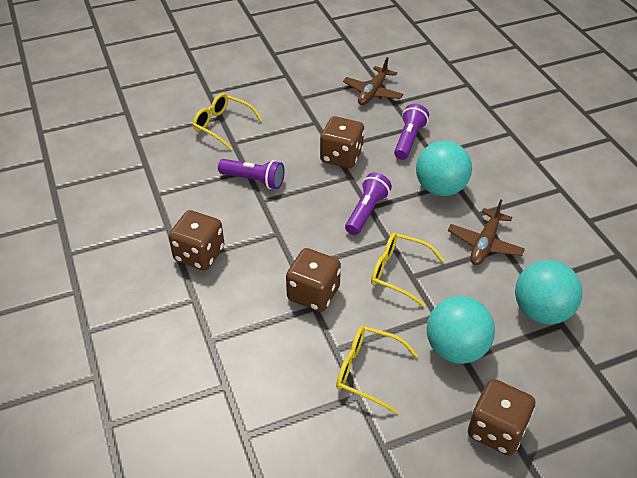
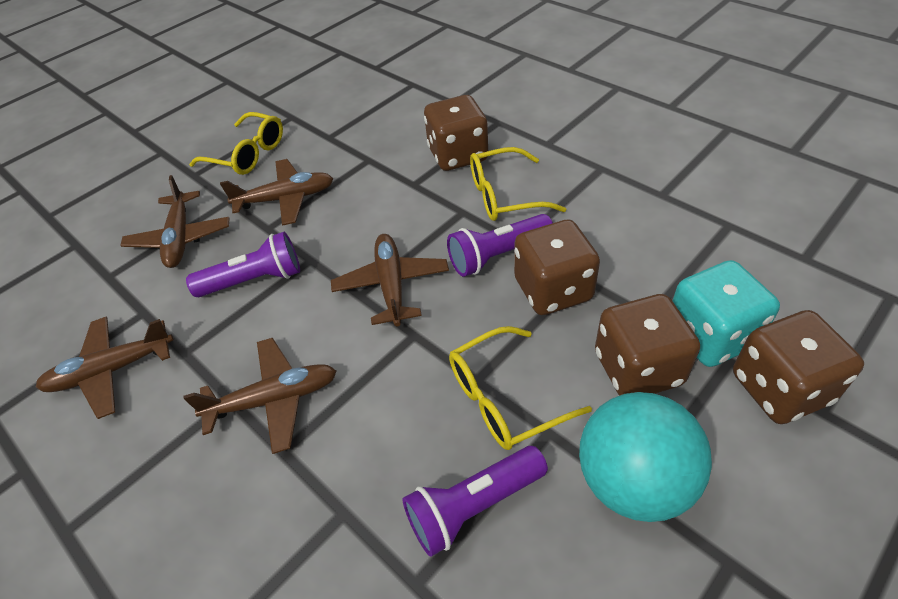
brown plane: 2 -> 5
turquoise ball: 3 -> 1
turquoise dice: 0 -> 1

